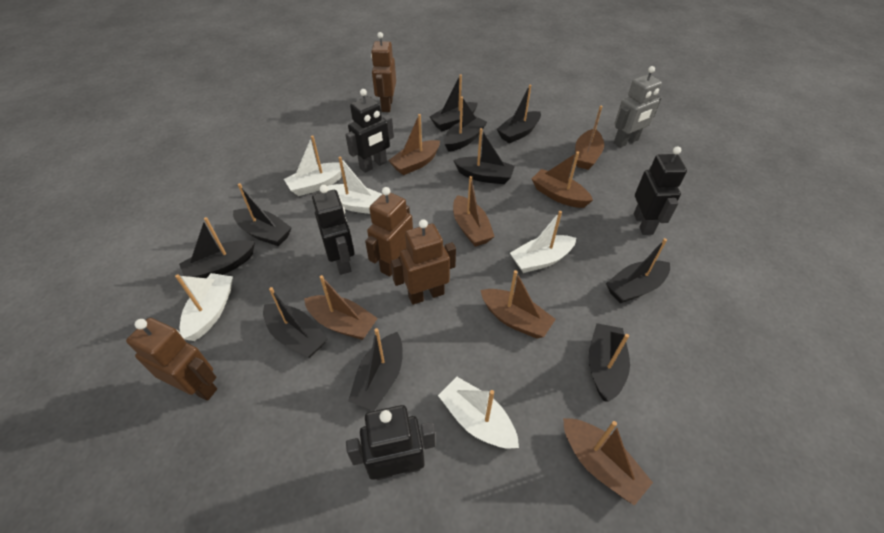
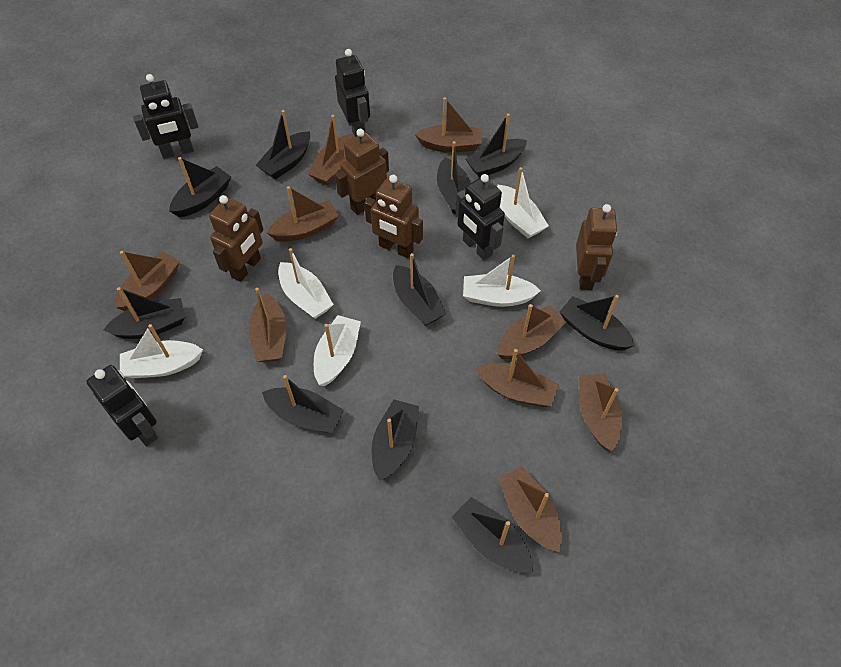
brown boat: 7 -> 9
grey robot: 1 -> 0

